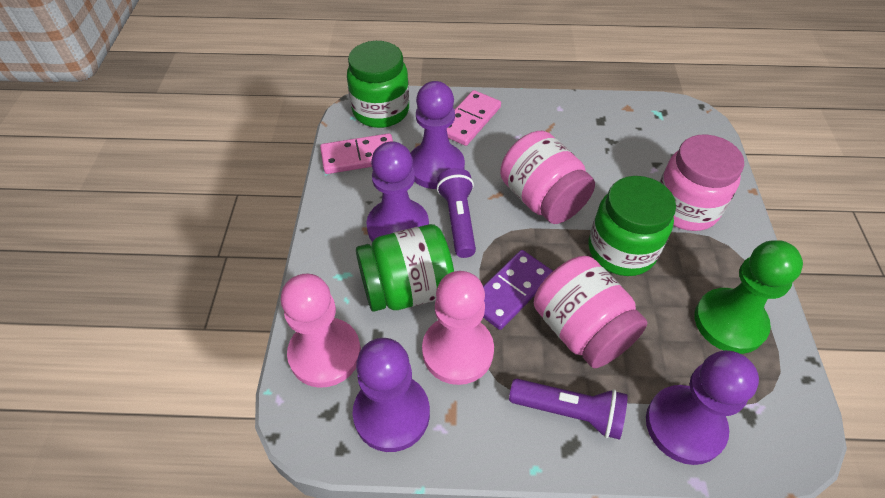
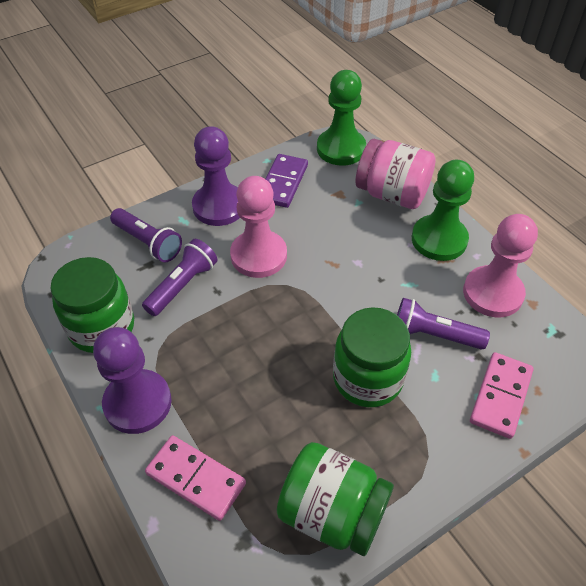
green pawn: 1 -> 2
pink jar: 3 -> 1
purple flashlight: 2 -> 3
purple pawn: 4 -> 2

